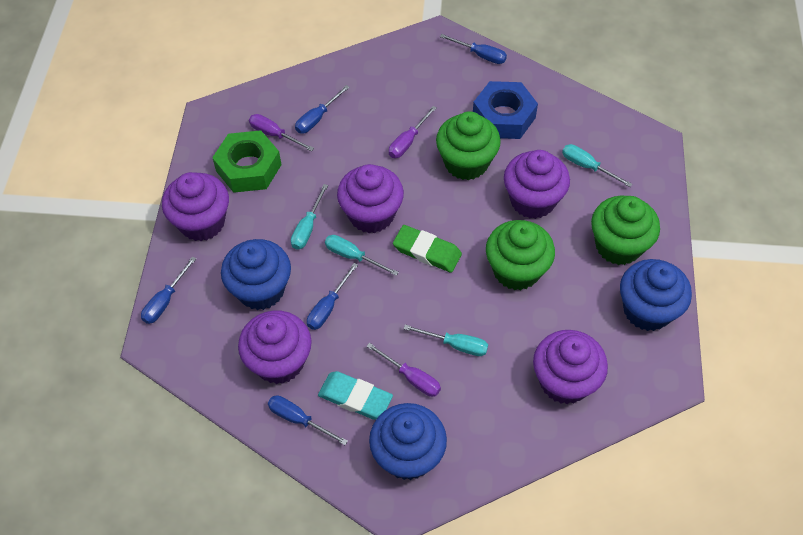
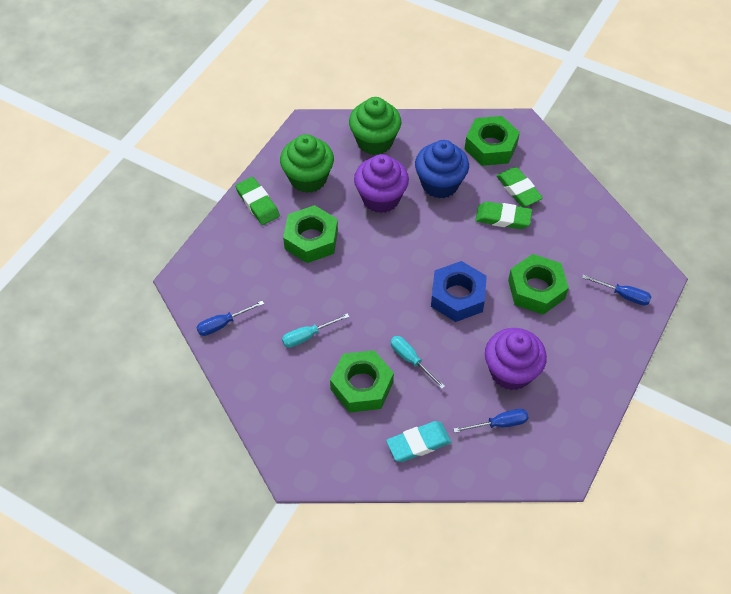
blue cupcake: 3 -> 1
blue screwdriver: 5 -> 3
green cupcake: 3 -> 2
green eraser: 1 -> 3
green nut: 1 -> 4
purple cupcake: 5 -> 2
purple screwdriver: 3 -> 0
turquoise screwdriver: 4 -> 2

